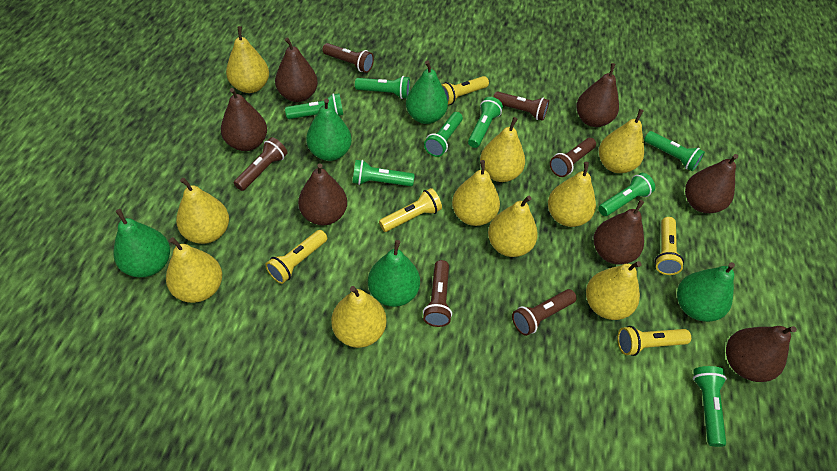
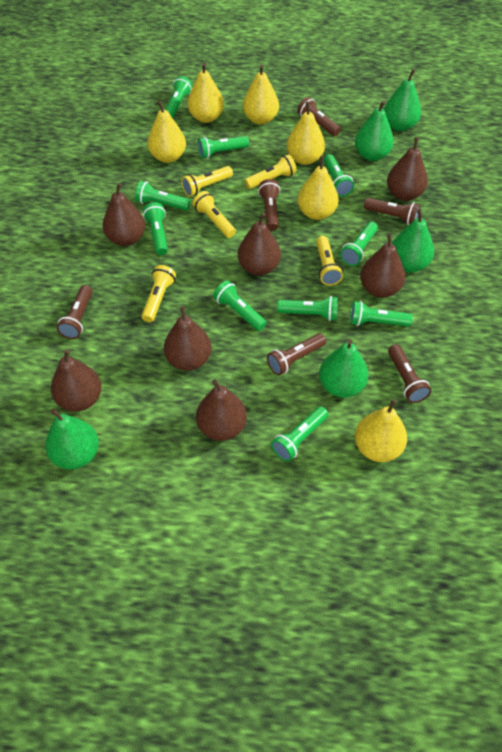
green flashlight: 8 -> 10
yellow pear: 10 -> 6

